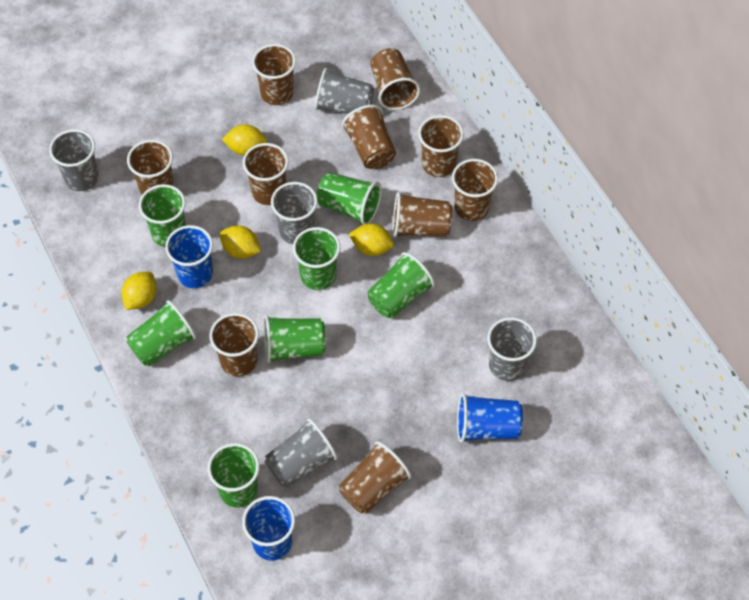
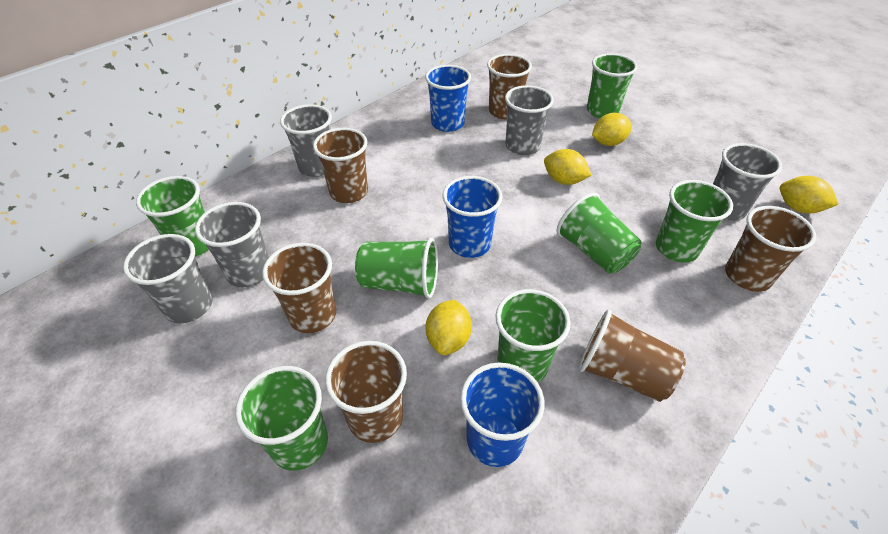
brown cup: 10 -> 6

